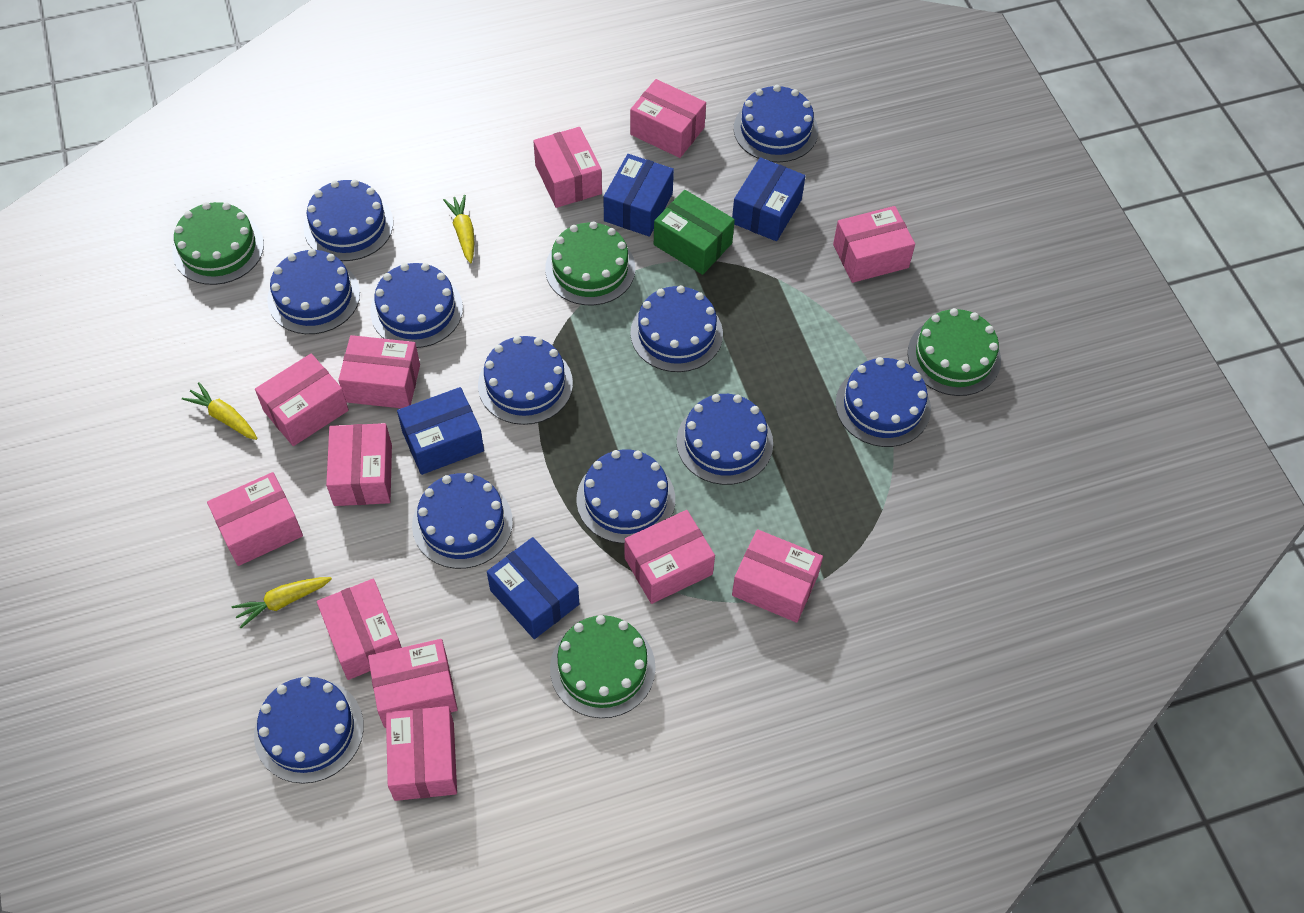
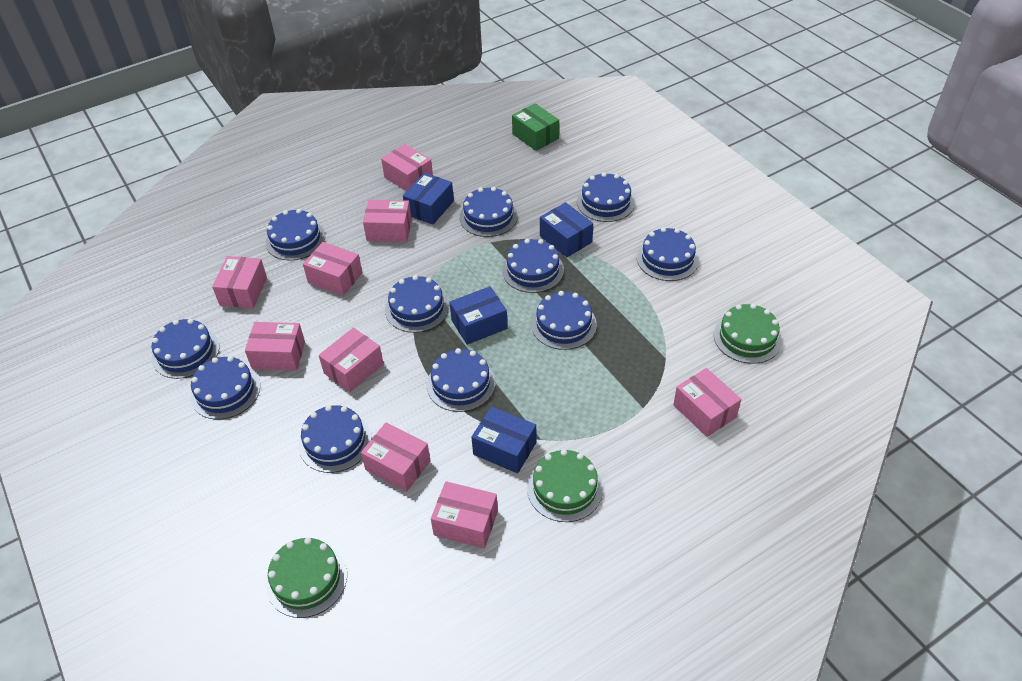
green cake: 4 -> 3
pink box: 12 -> 9
yellow carrot: 3 -> 0

